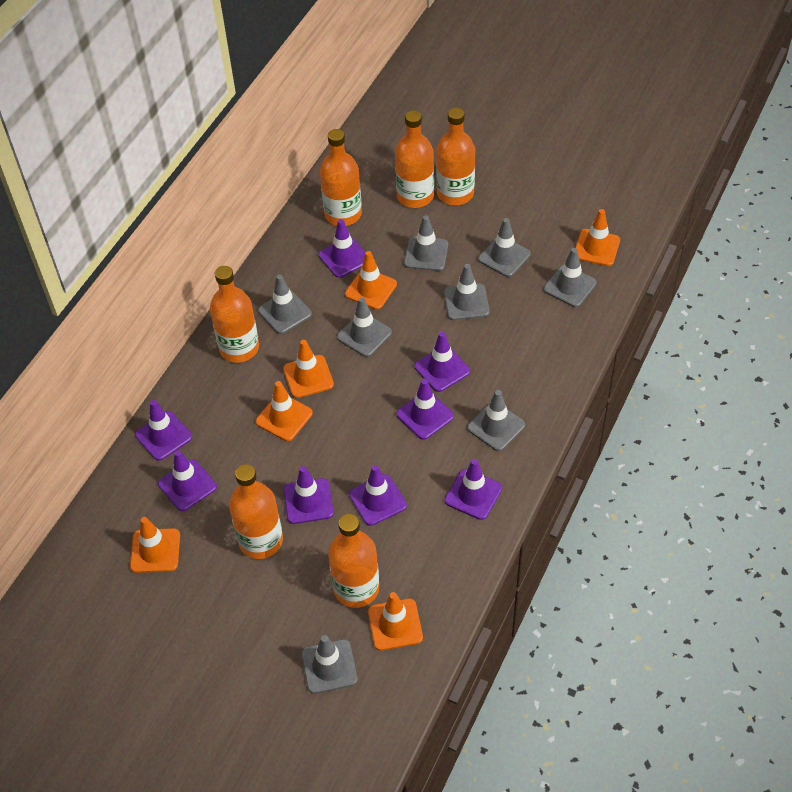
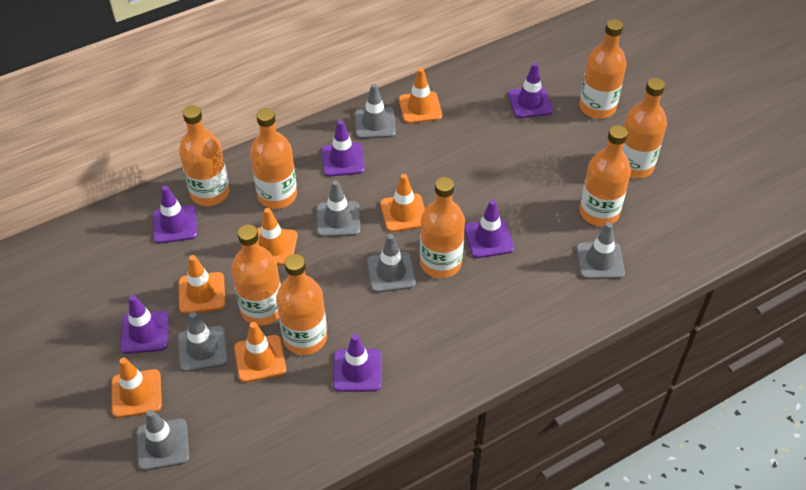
grey traffic cone: 8 -> 6
orange bottle: 6 -> 8
purple traffic cone: 8 -> 6

